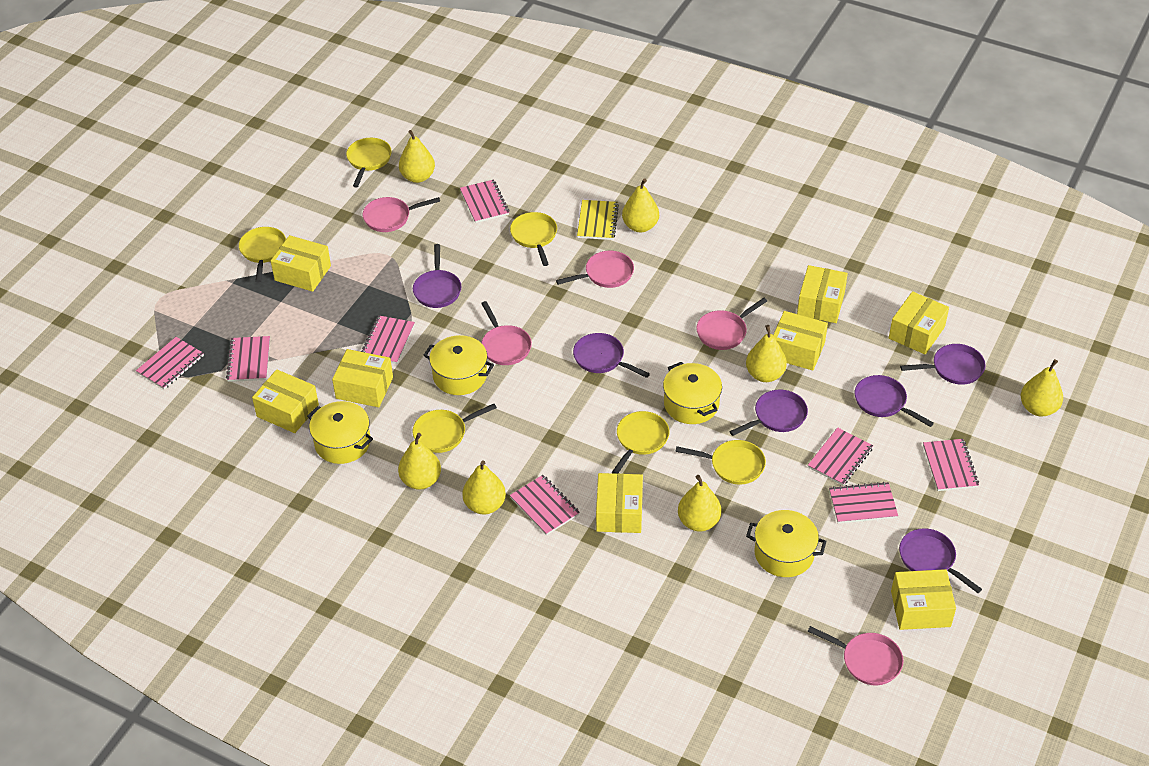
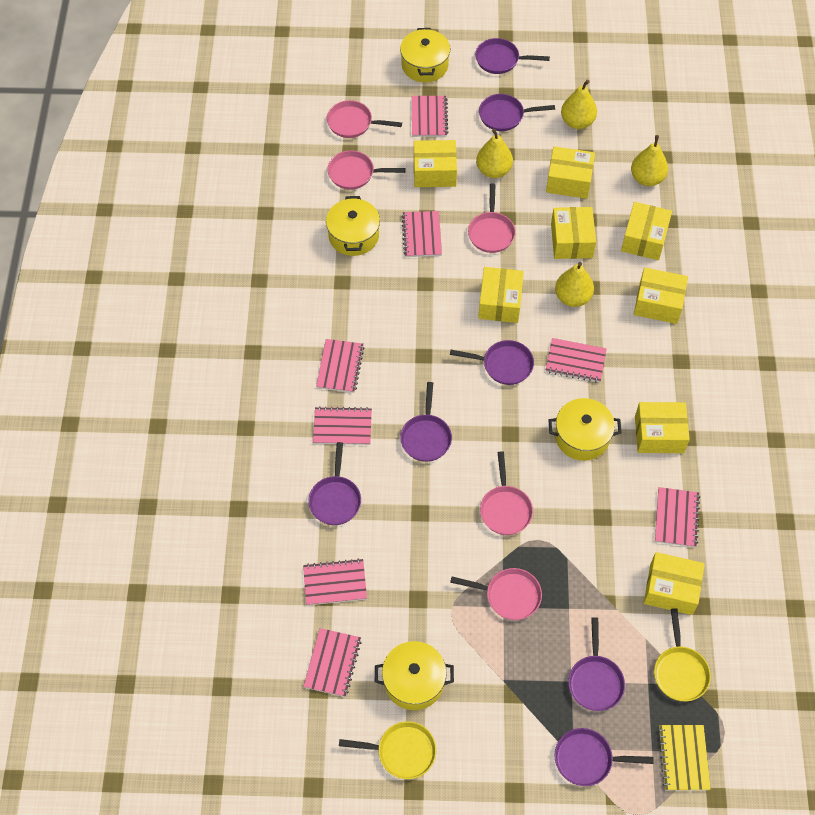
purple pan: 6 -> 7
yellow pan: 6 -> 2
yellow pear: 7 -> 4

